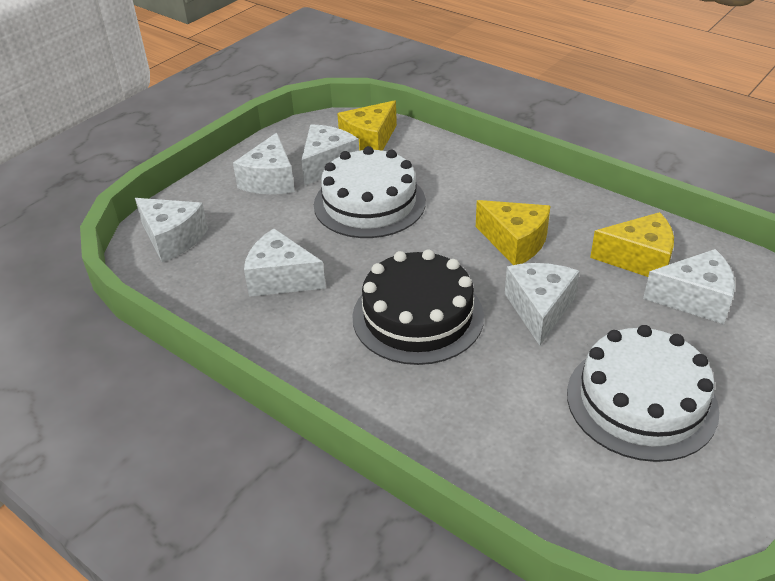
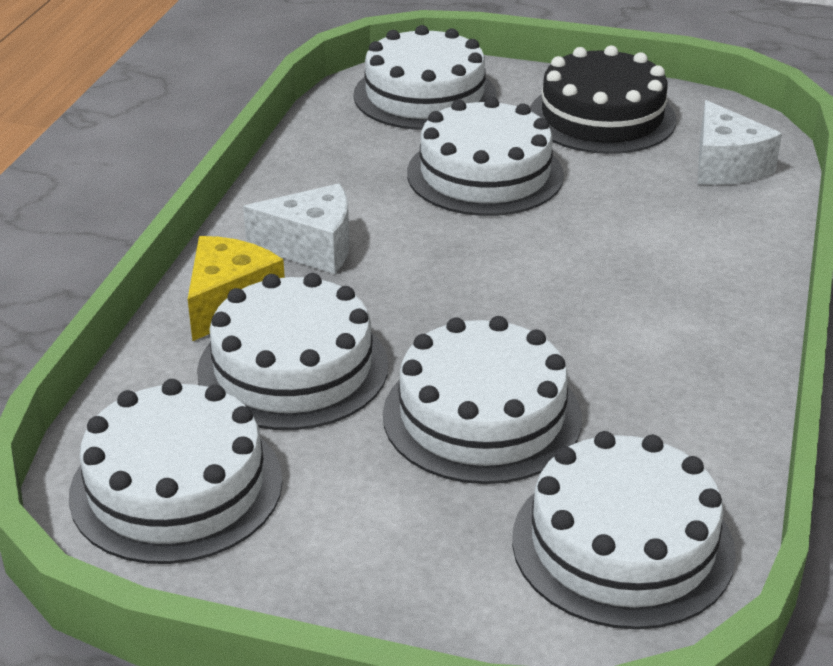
white cake: 2 -> 6
white cheese: 6 -> 2
yellow cheese: 3 -> 1

